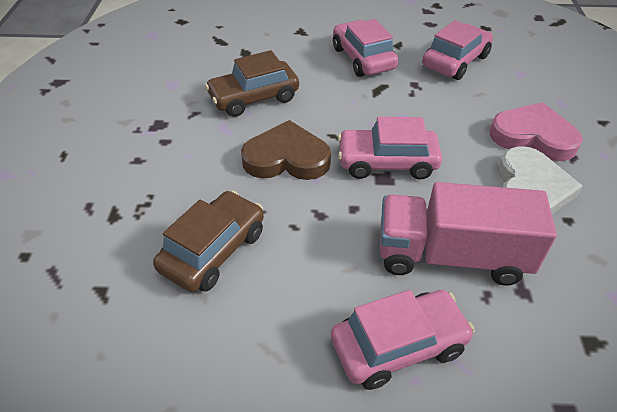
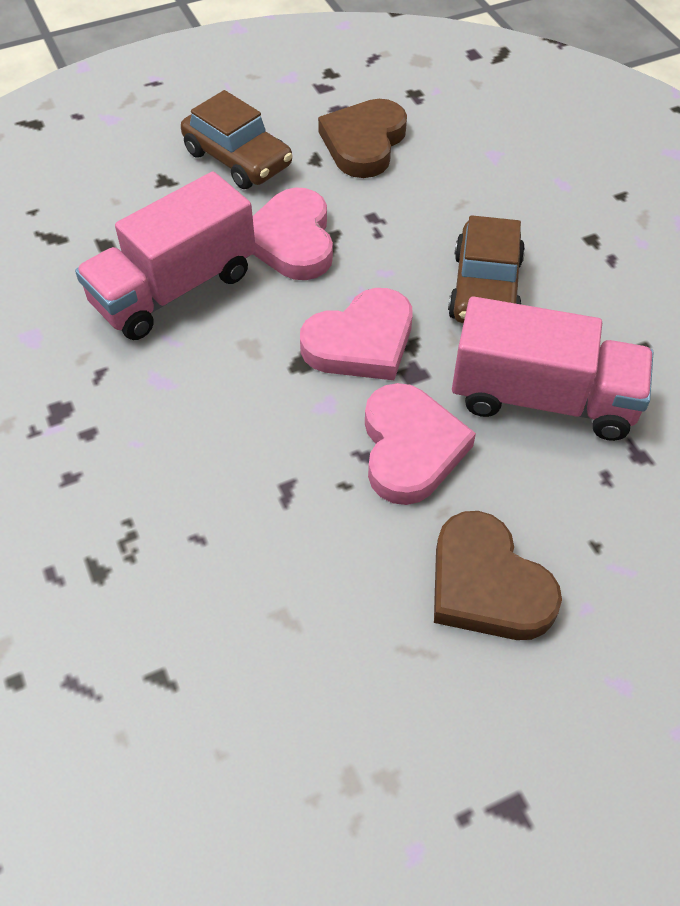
brown heart: 1 -> 2
pink car: 4 -> 0
pink heart: 1 -> 3
pink truck: 1 -> 2
white heart: 1 -> 0

